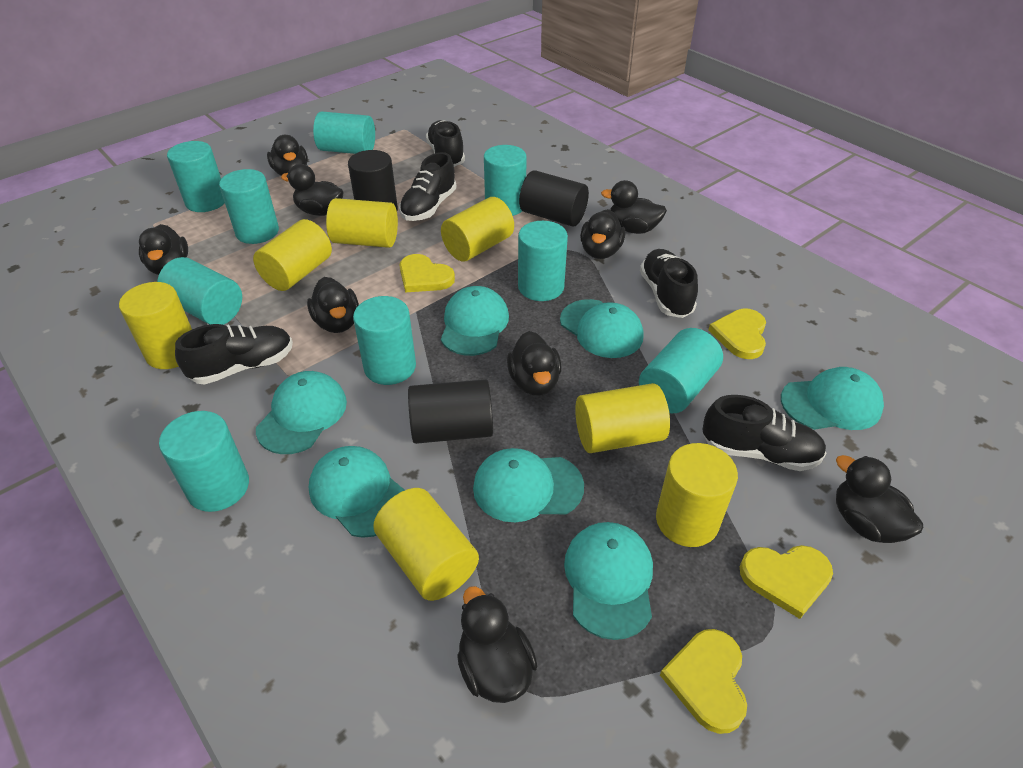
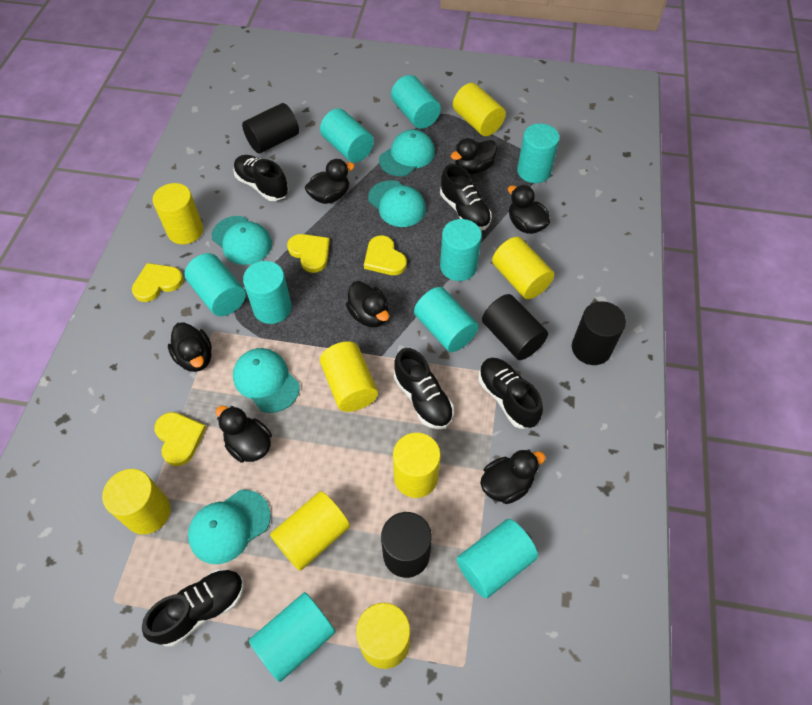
black cylinder: 3 -> 4
black duck: 9 -> 7
turquoise cap: 7 -> 5
yellow cylinder: 7 -> 8

